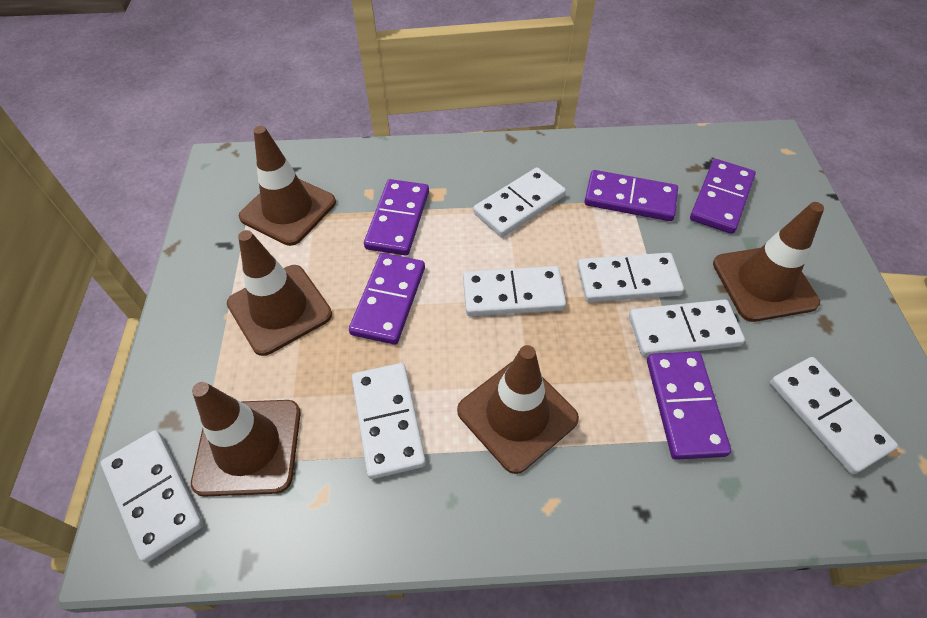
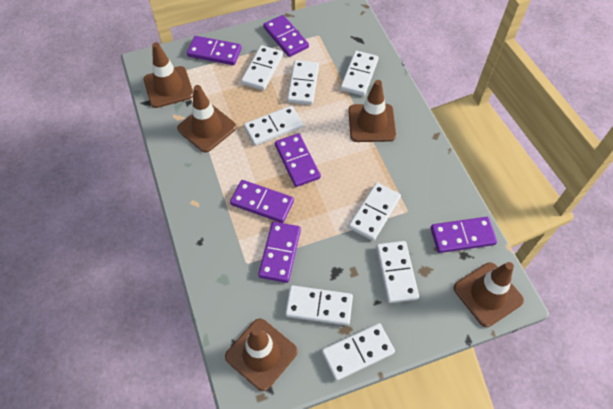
purple domino: 5 -> 6
white domino: 7 -> 8

